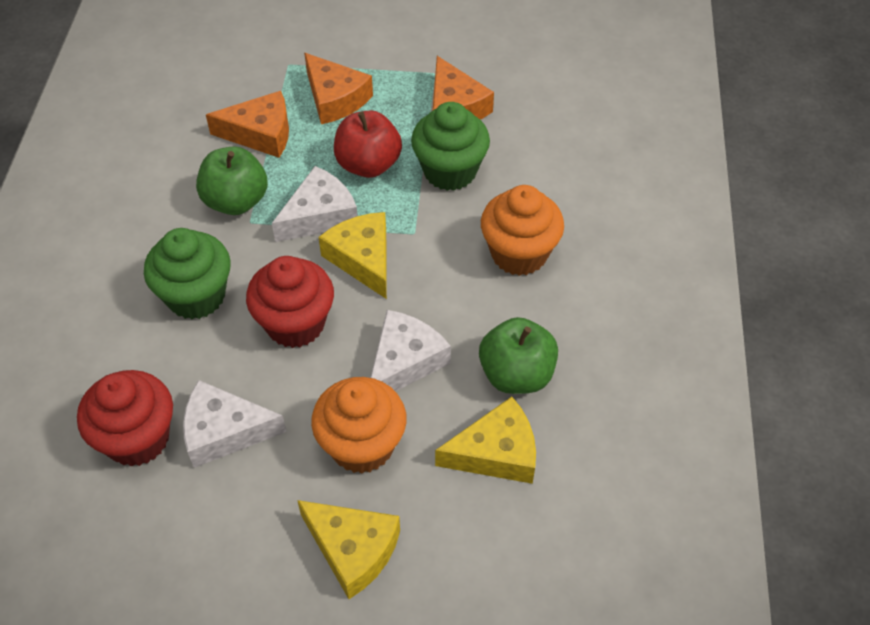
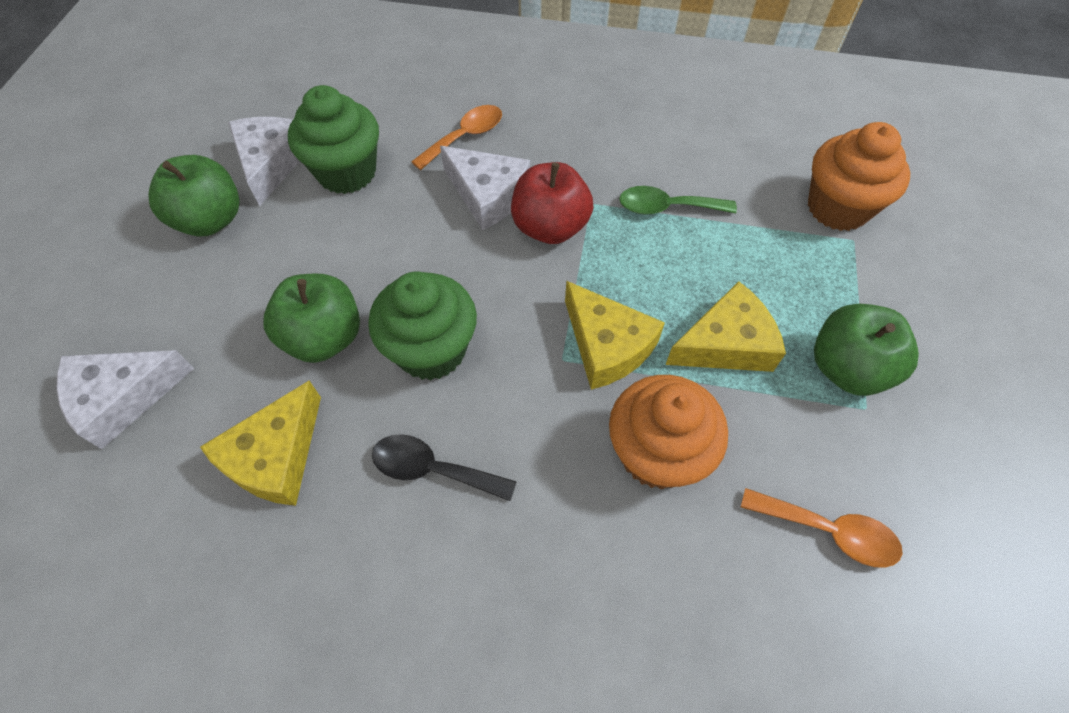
black spoon: 0 -> 1
green apple: 2 -> 3
green spoon: 0 -> 1
orange cheese: 3 -> 0
orange spoon: 0 -> 2
red cupcake: 2 -> 0

